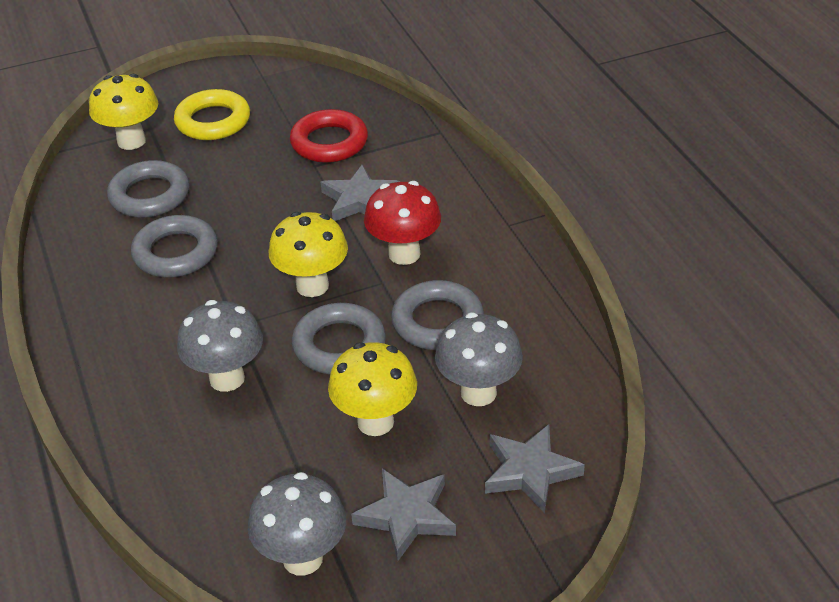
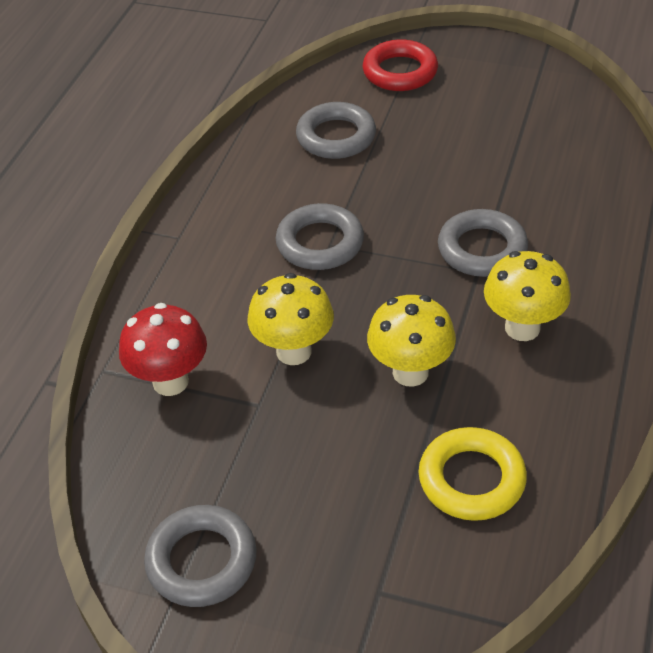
grey mushroom: 3 -> 0
grey star: 3 -> 0

